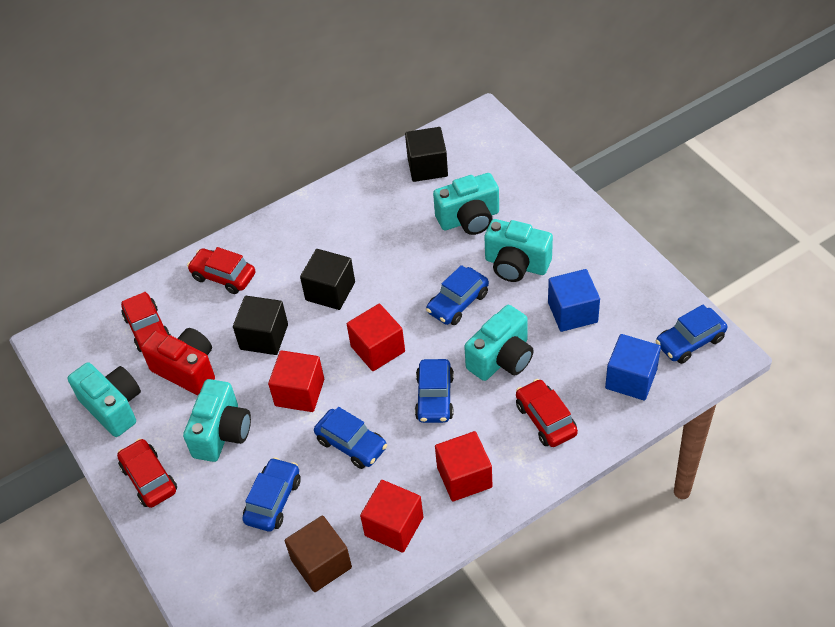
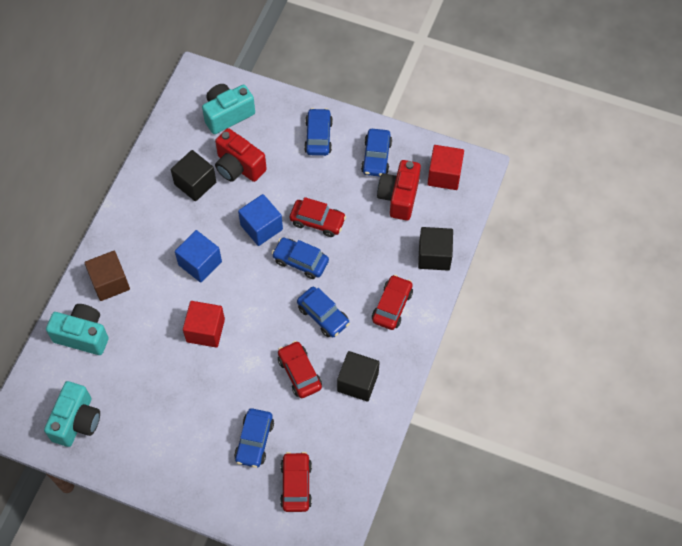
red camera: 1 -> 2
red cube: 4 -> 2
turquoise camera: 5 -> 3

